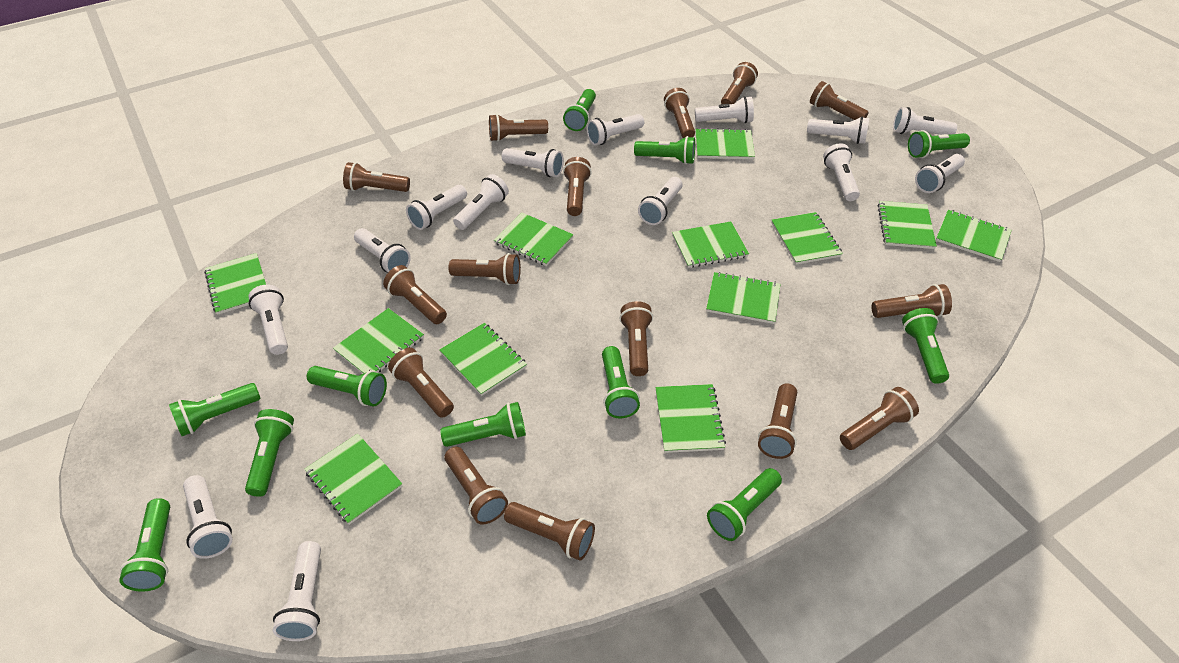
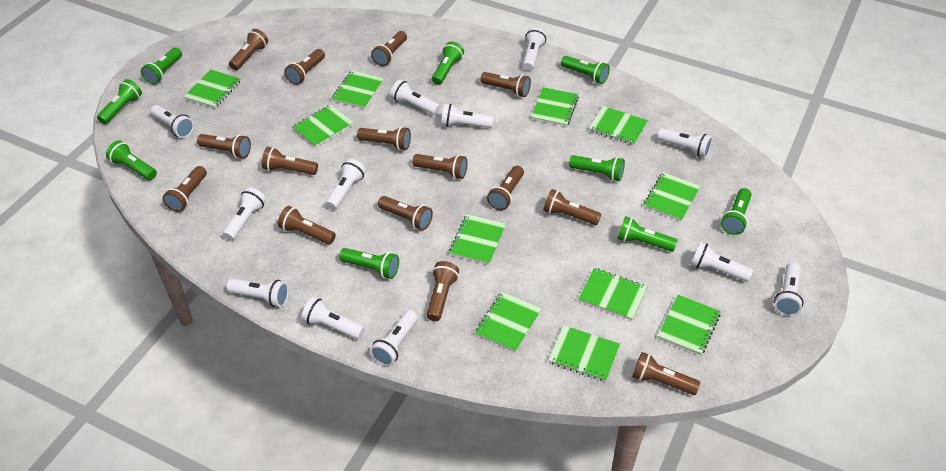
green flashlight: 11 -> 9
green notebook: 12 -> 11
white flashlight: 14 -> 12

